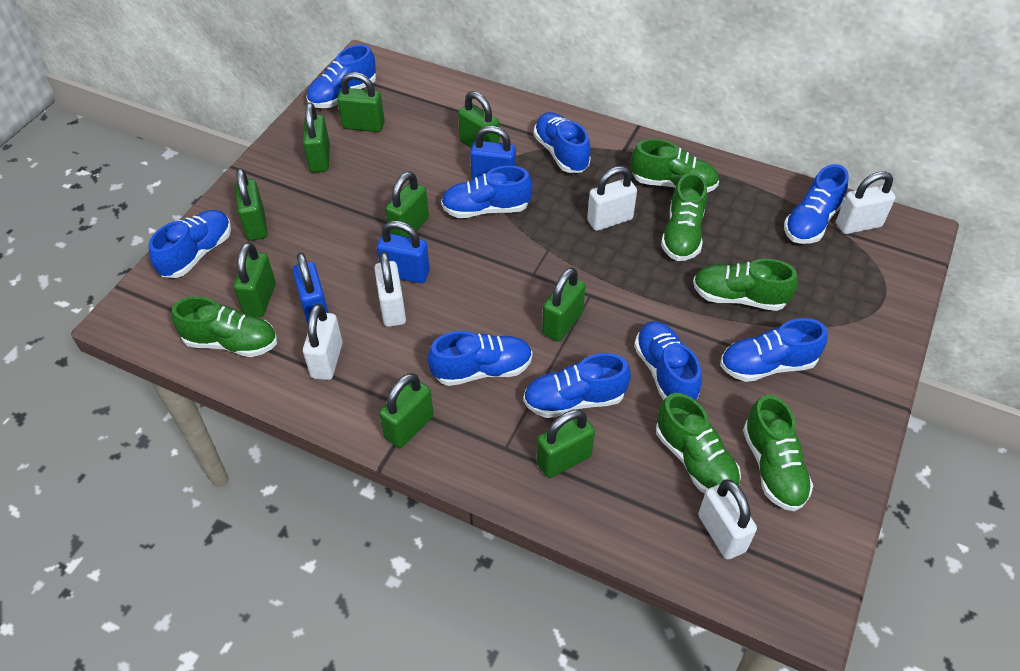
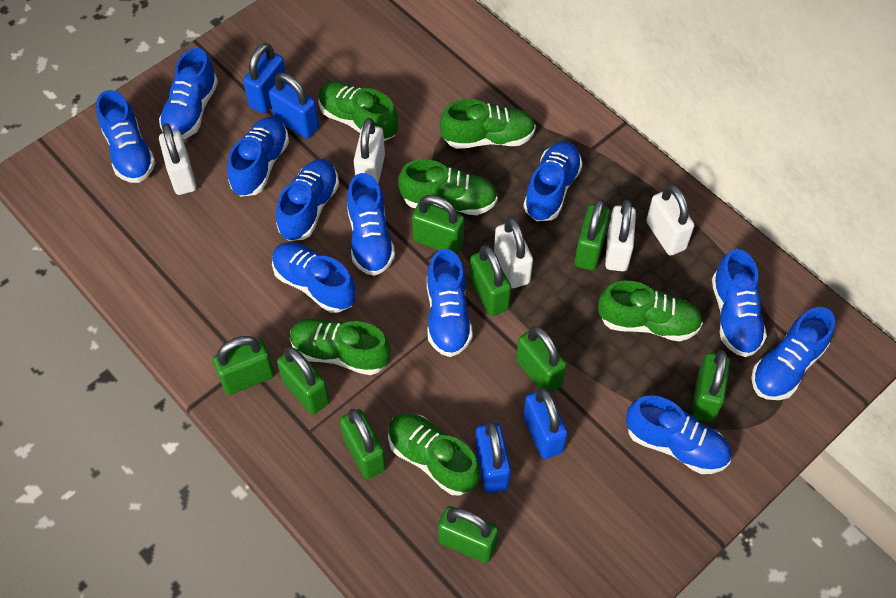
blue padlock: 3 -> 4
blue shoe: 9 -> 11

